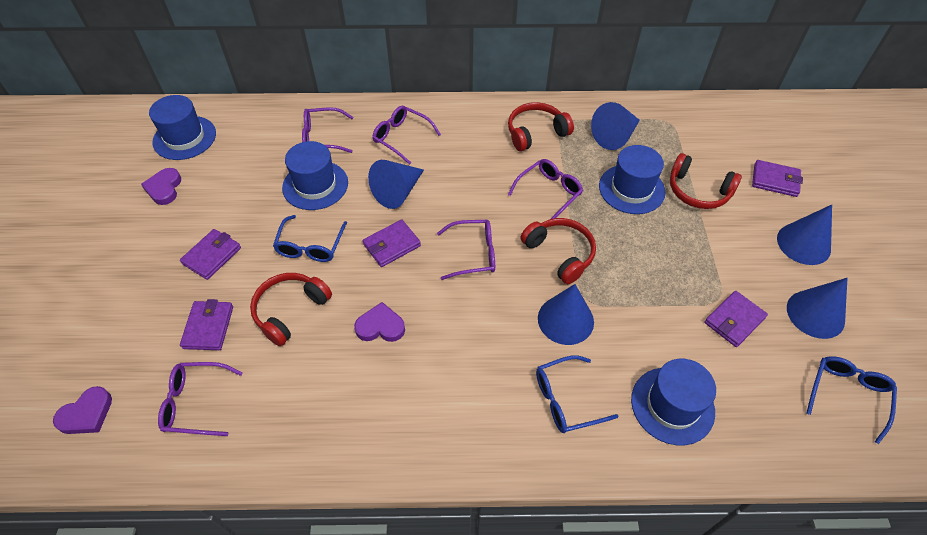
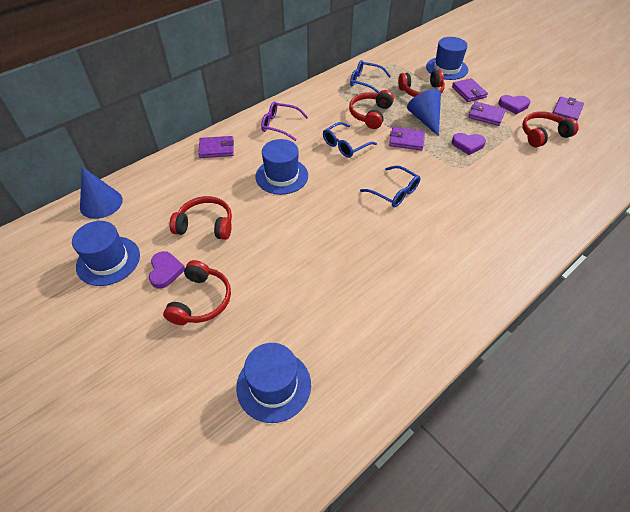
blue cone: 5 -> 2
purple glasses: 5 -> 1
red headphones: 4 -> 5

